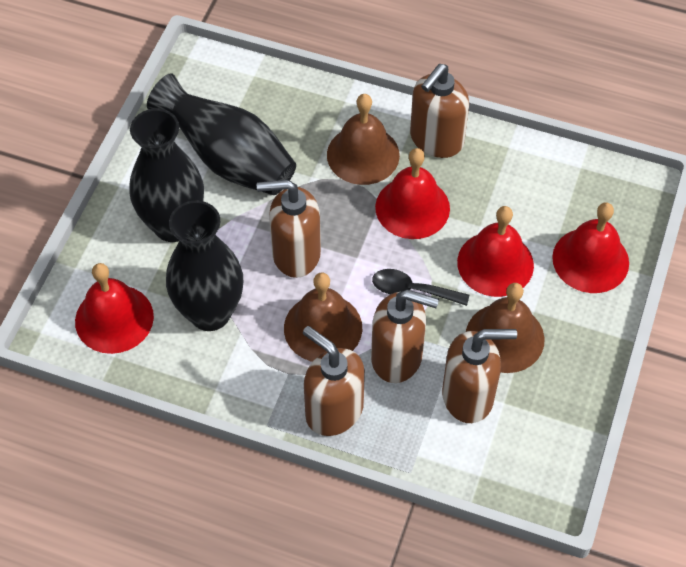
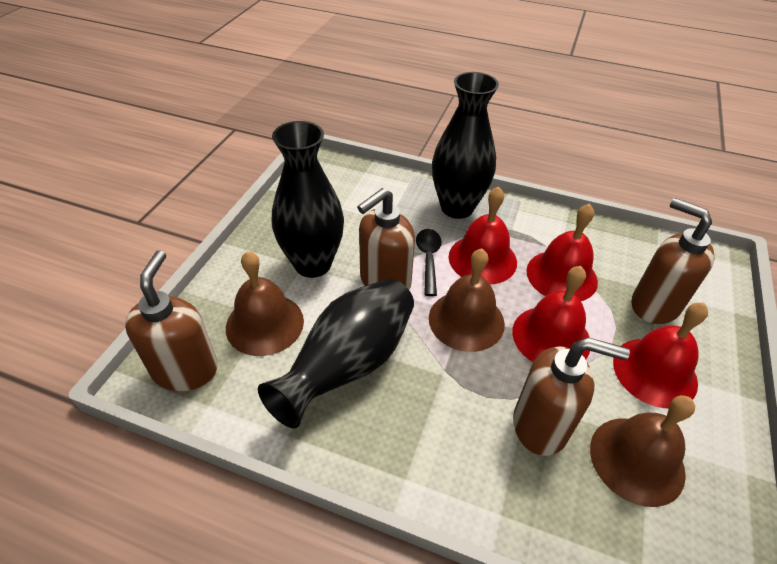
brown soap dispenser: 5 -> 4

